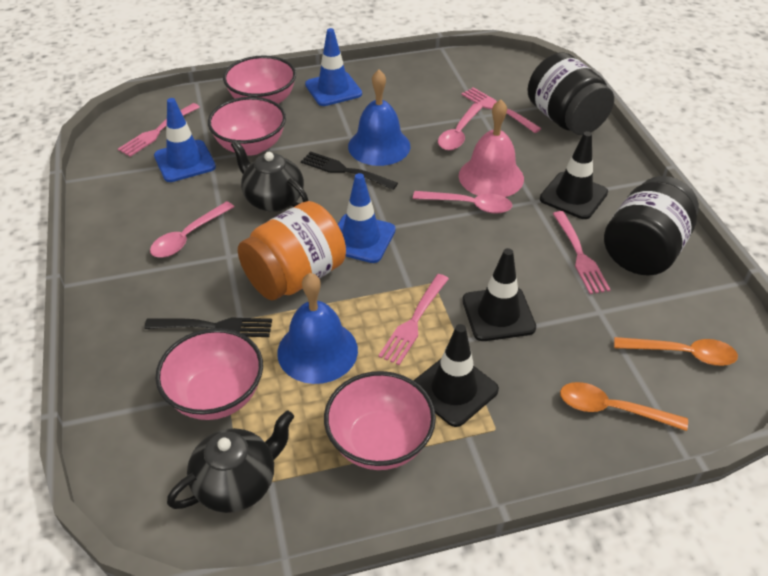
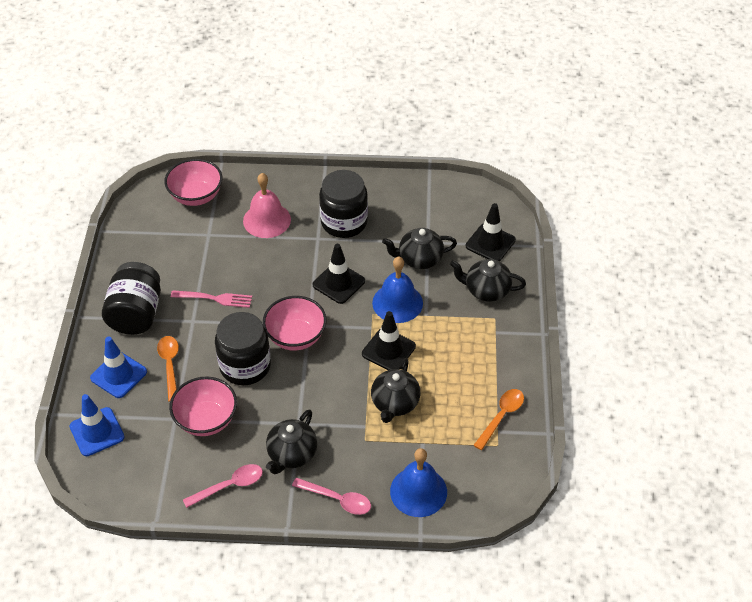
black fork: 2 -> 0
black jar: 2 -> 3
black teapot: 2 -> 4
blue traffic cone: 3 -> 2
orange jar: 1 -> 0
pink bowl: 4 -> 3
pink fork: 4 -> 1
pink spoon: 3 -> 2

